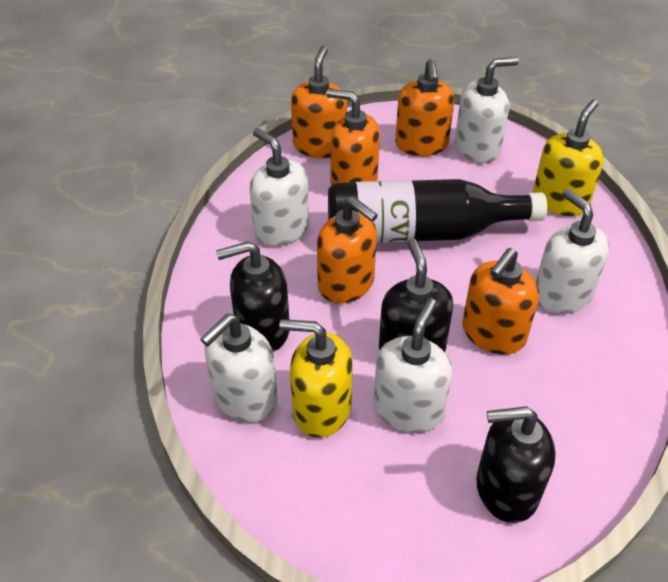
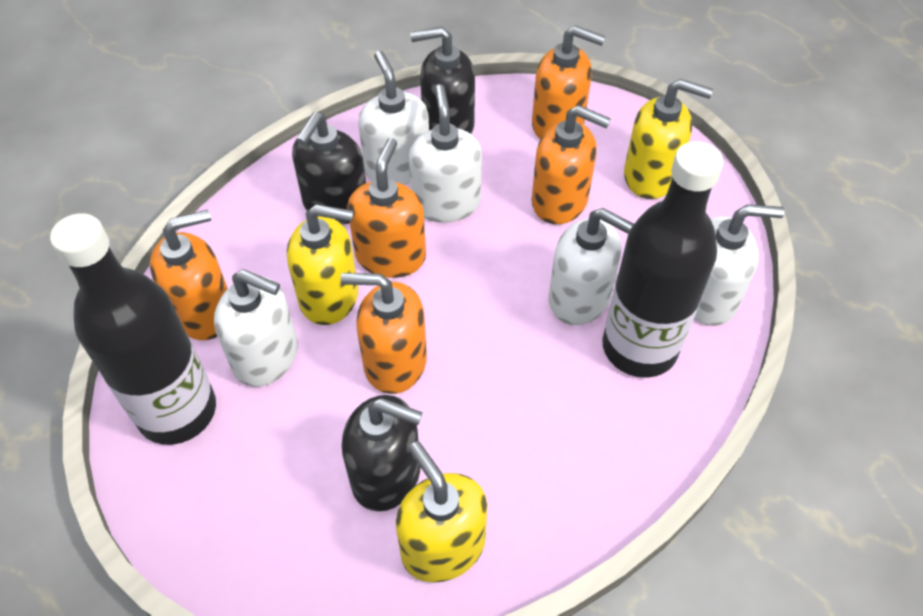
black bottle: 1 -> 2
yellow soap dispenser: 2 -> 3

